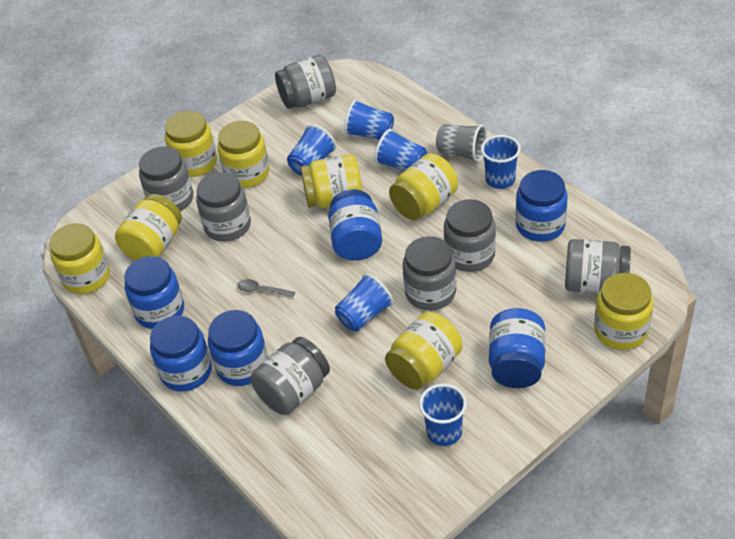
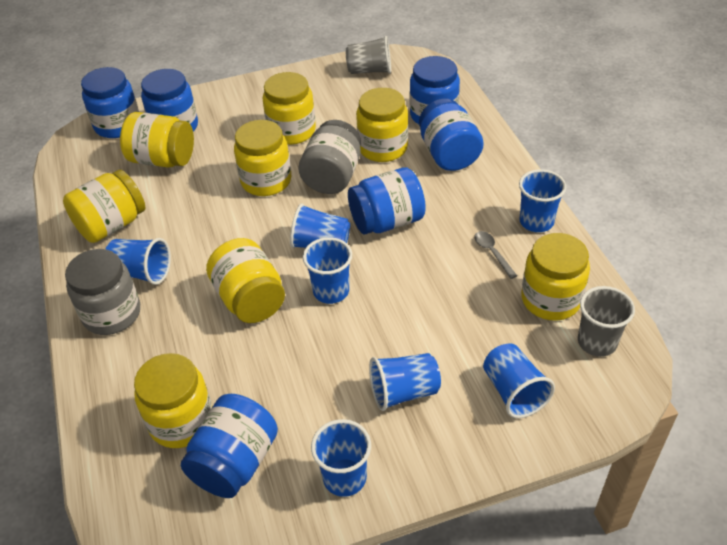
blue cup: 6 -> 7
grey cup: 1 -> 2
grey jar: 7 -> 2

